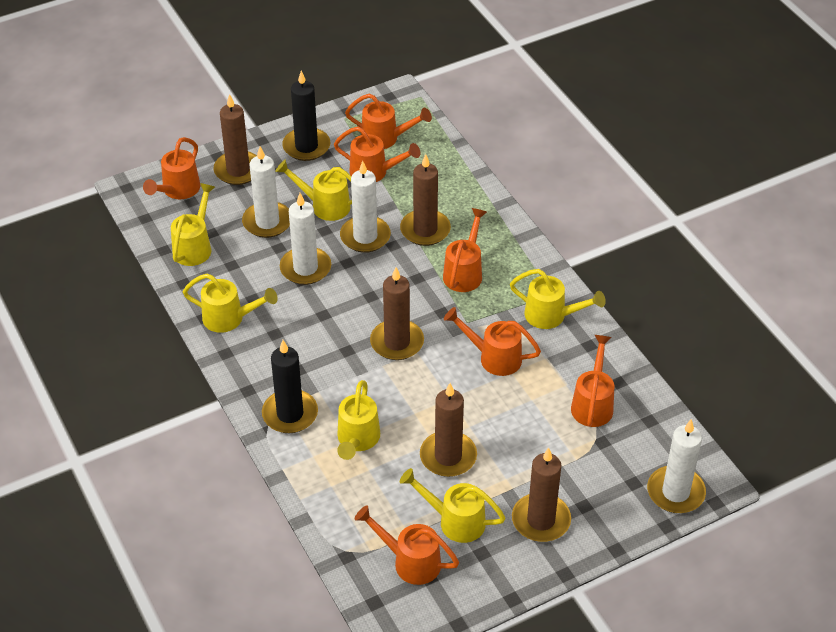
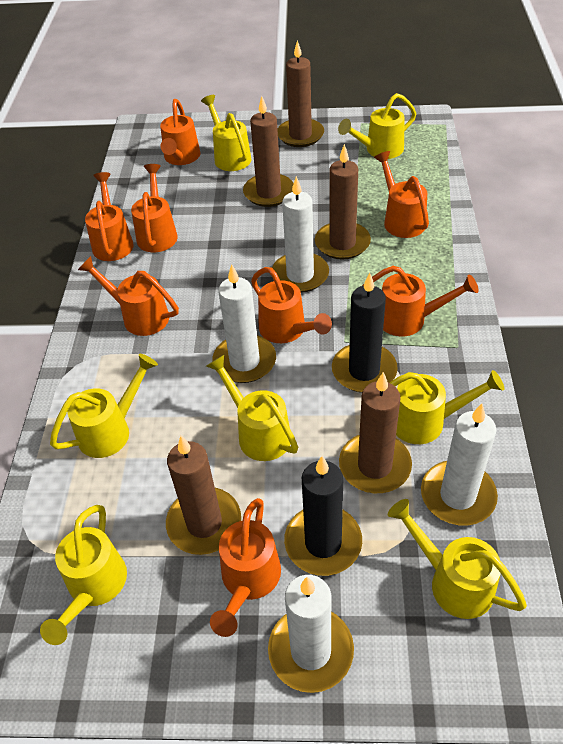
orange watering can: 7 -> 8
yellow watering can: 6 -> 7

